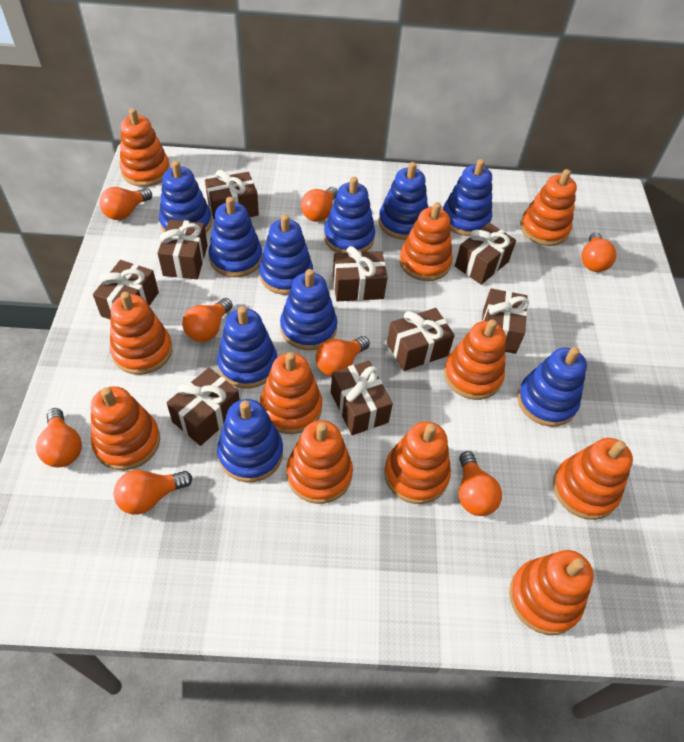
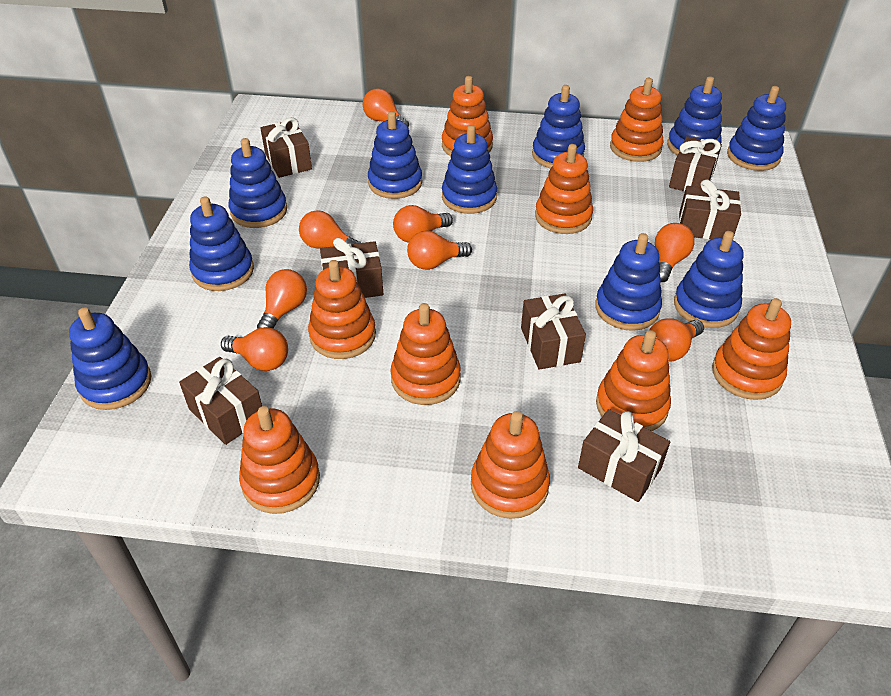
brown gift: 9 -> 7
orange stacking toy: 11 -> 9

